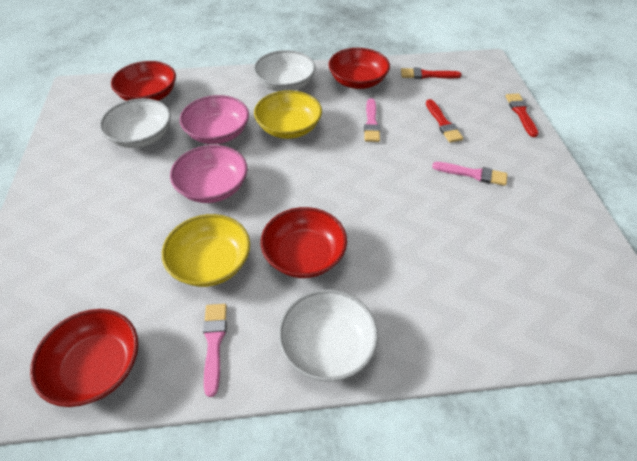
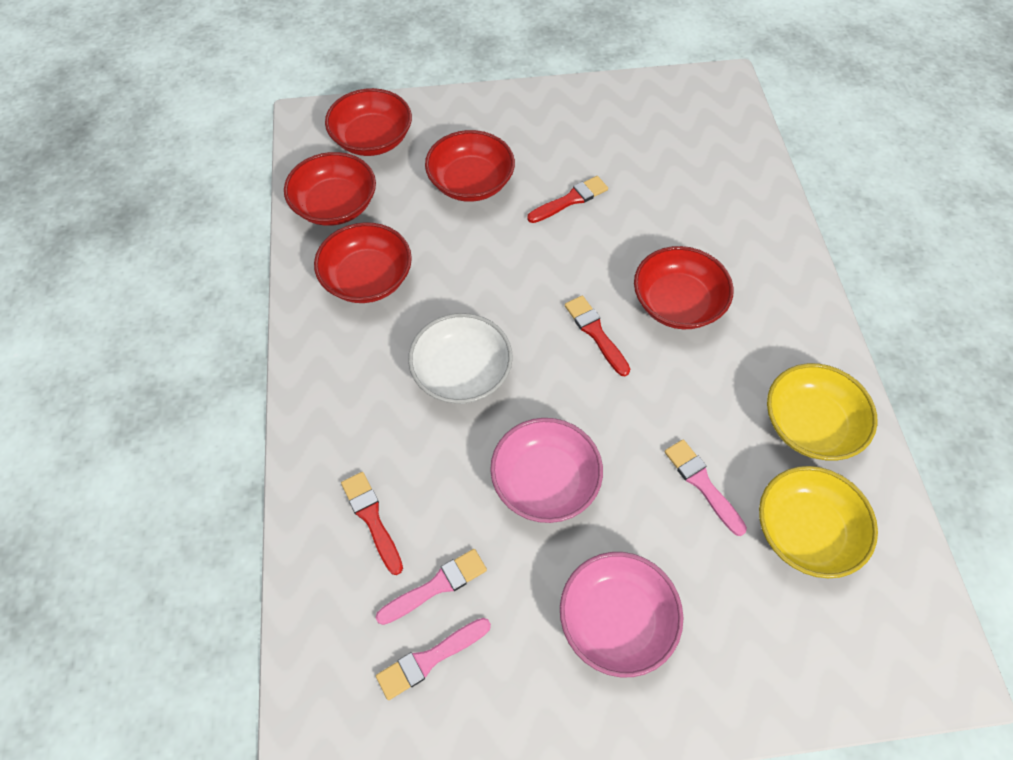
red bowl: 4 -> 5
white bowl: 3 -> 1

